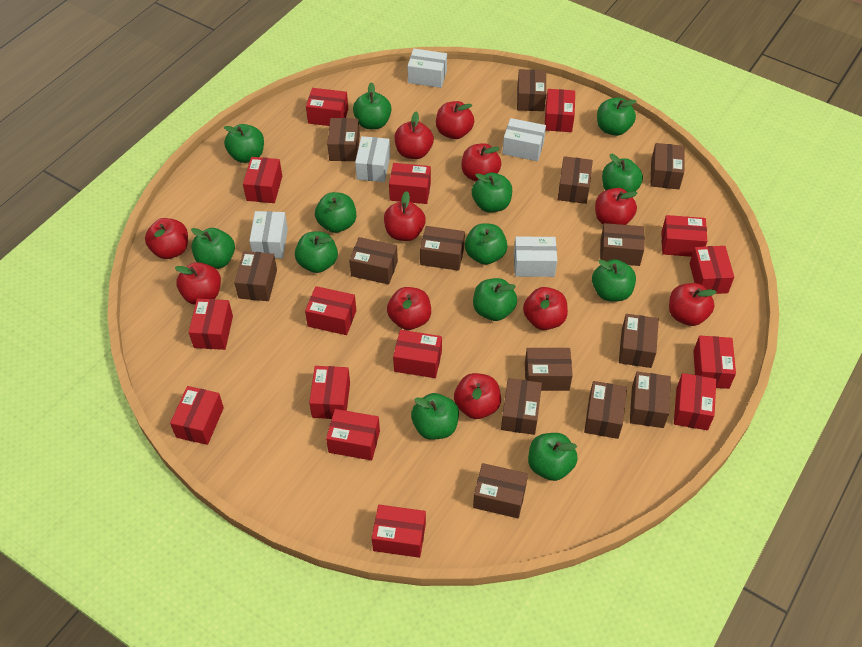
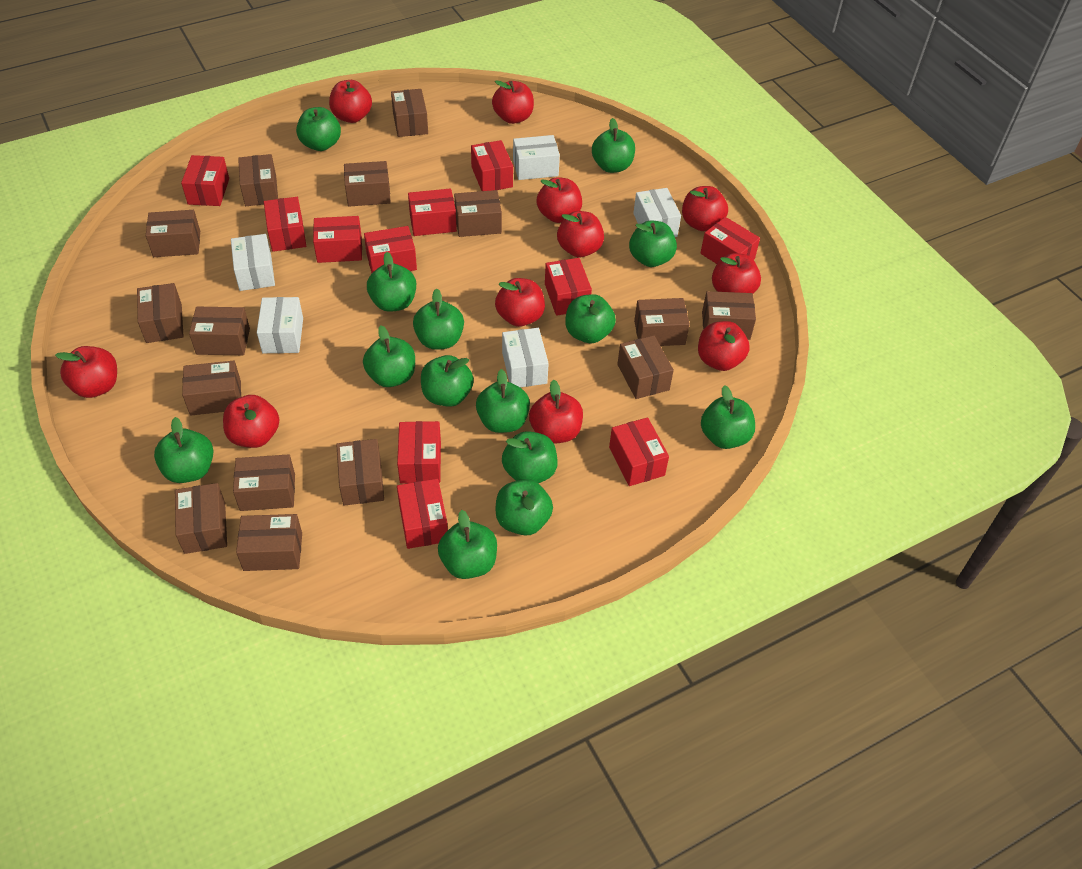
brown box: 14 -> 15
green apple: 13 -> 14
red box: 15 -> 11

